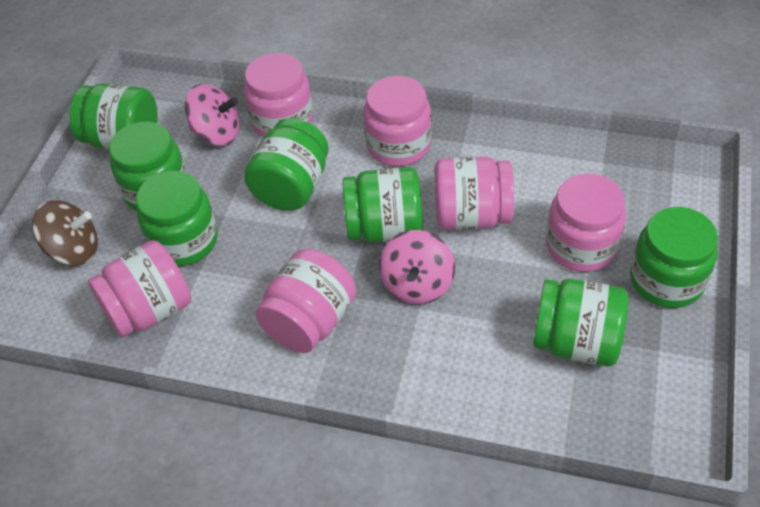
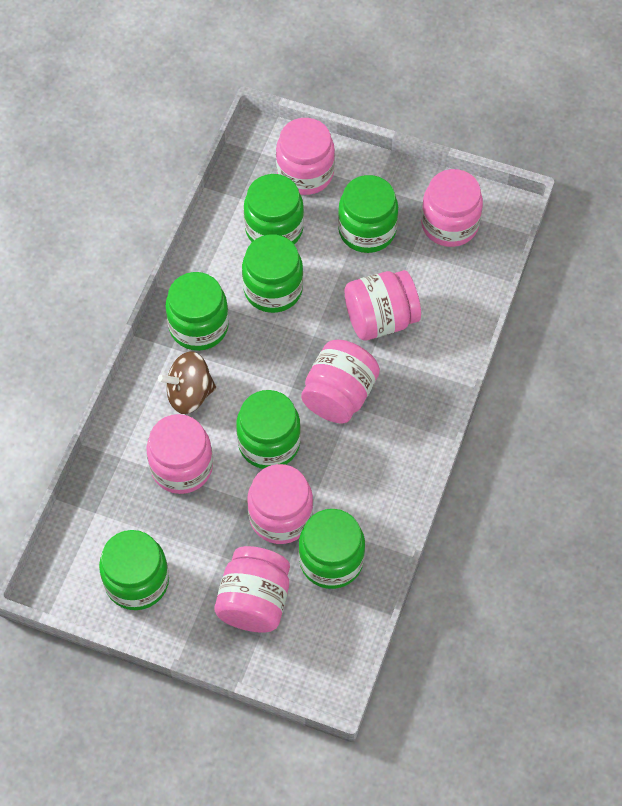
pink jar: 6 -> 7
pink spinning top: 2 -> 0

